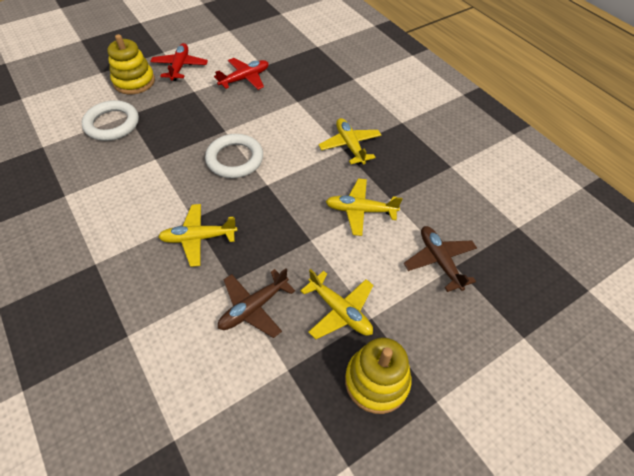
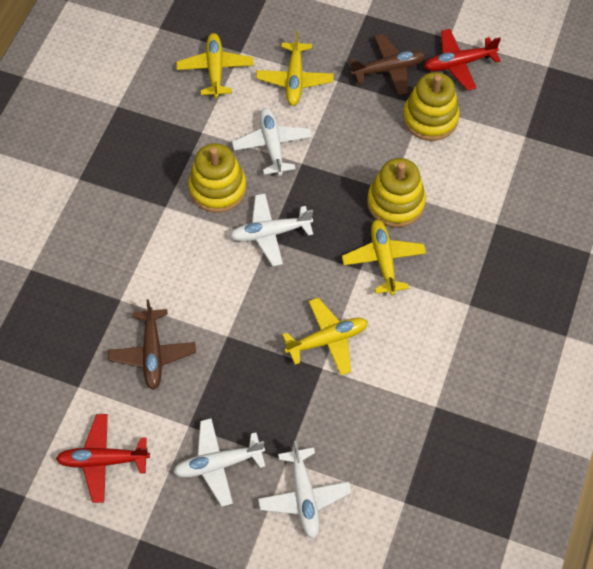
white plane: 0 -> 4
white ring: 2 -> 0
yellow stacking toy: 2 -> 3

